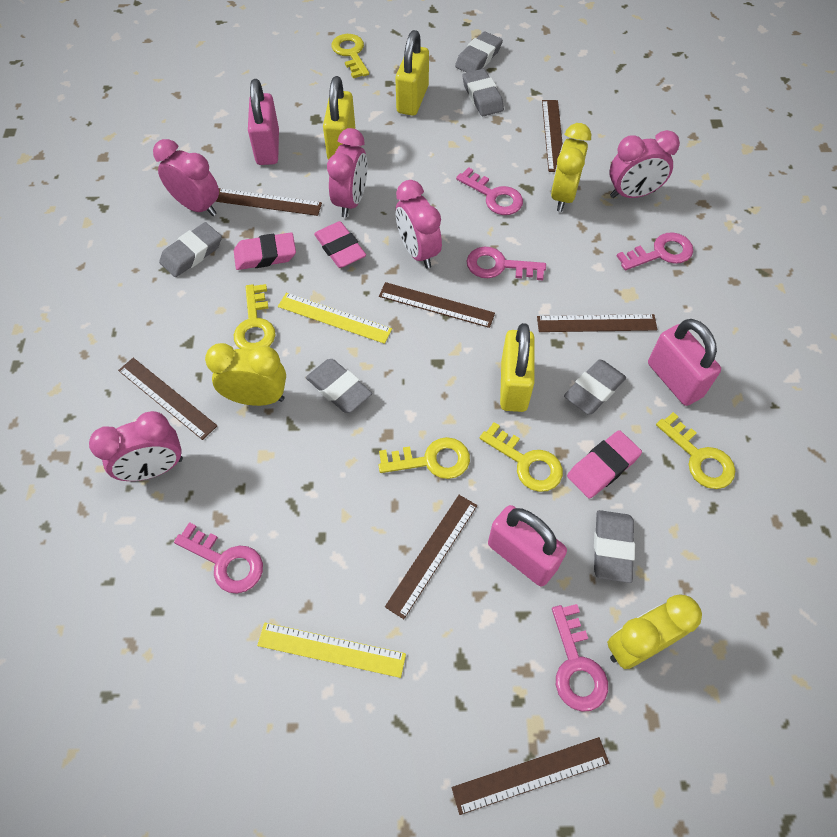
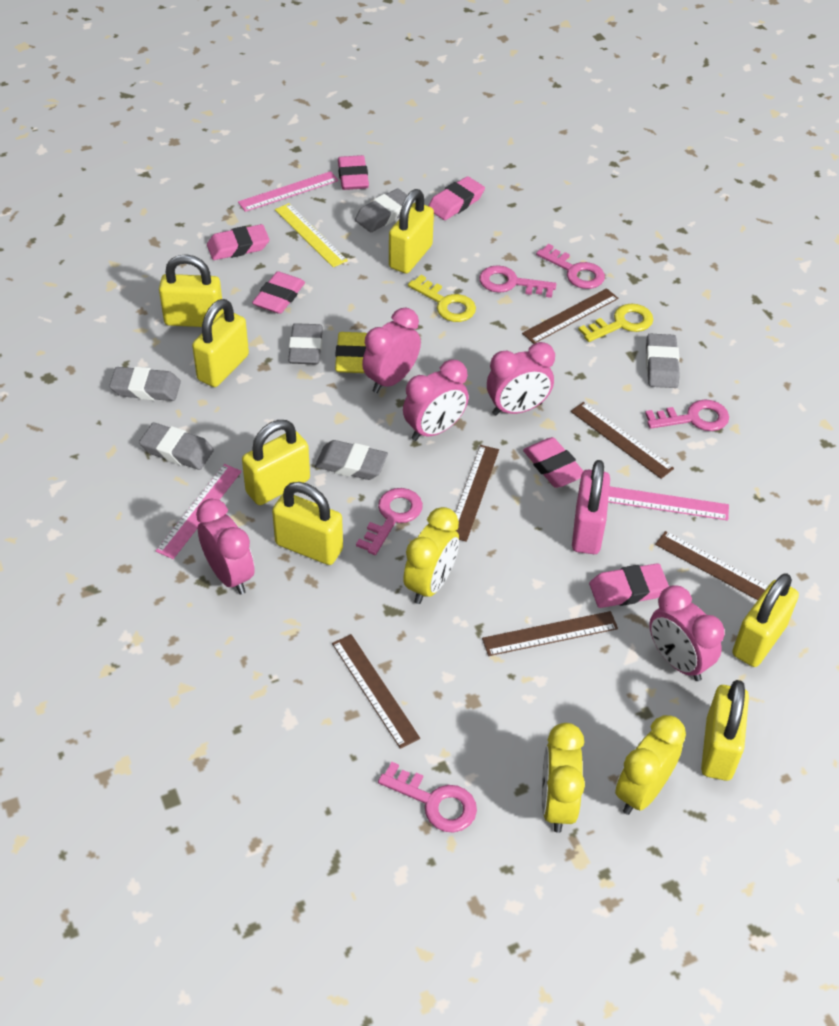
brown ruler: 7 -> 6
pink eraser: 3 -> 6
pink padlock: 3 -> 1
pink ruler: 0 -> 3
yellow eraser: 0 -> 1
yellow key: 5 -> 2
yellow padlock: 3 -> 7
yellow ruler: 2 -> 1

